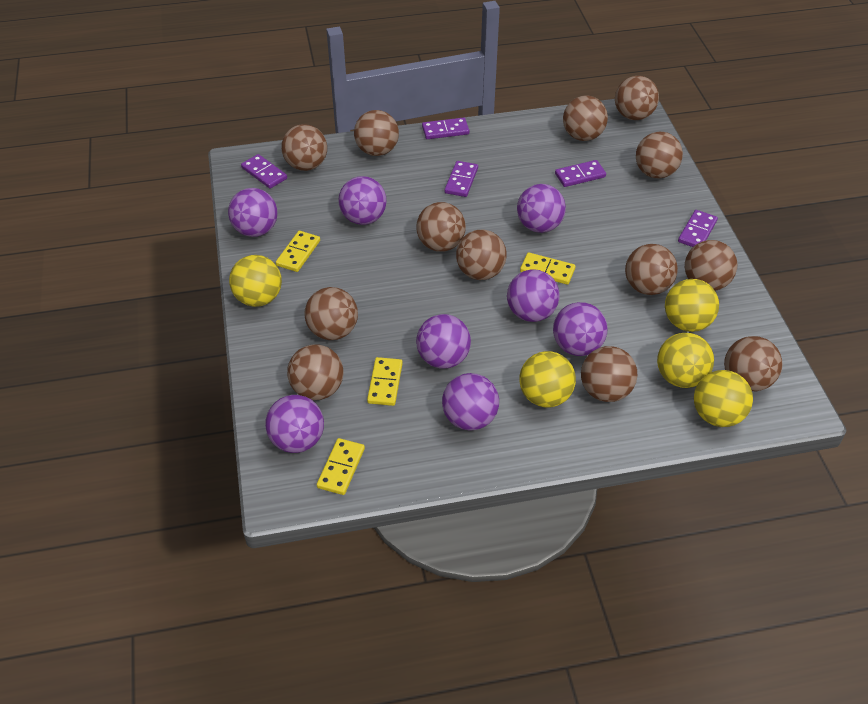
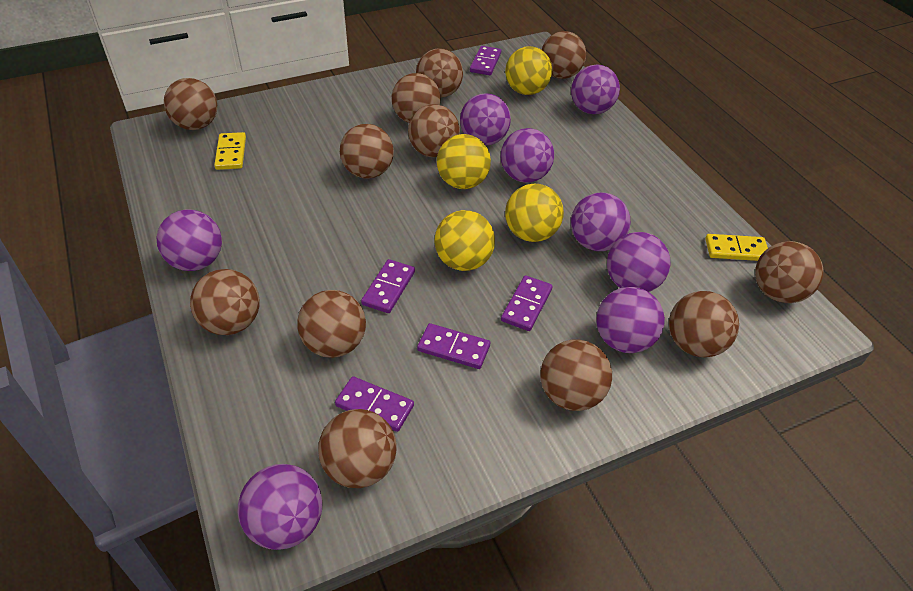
brown ball: 13 -> 12
yellow ball: 5 -> 4
yellow domino: 4 -> 2

